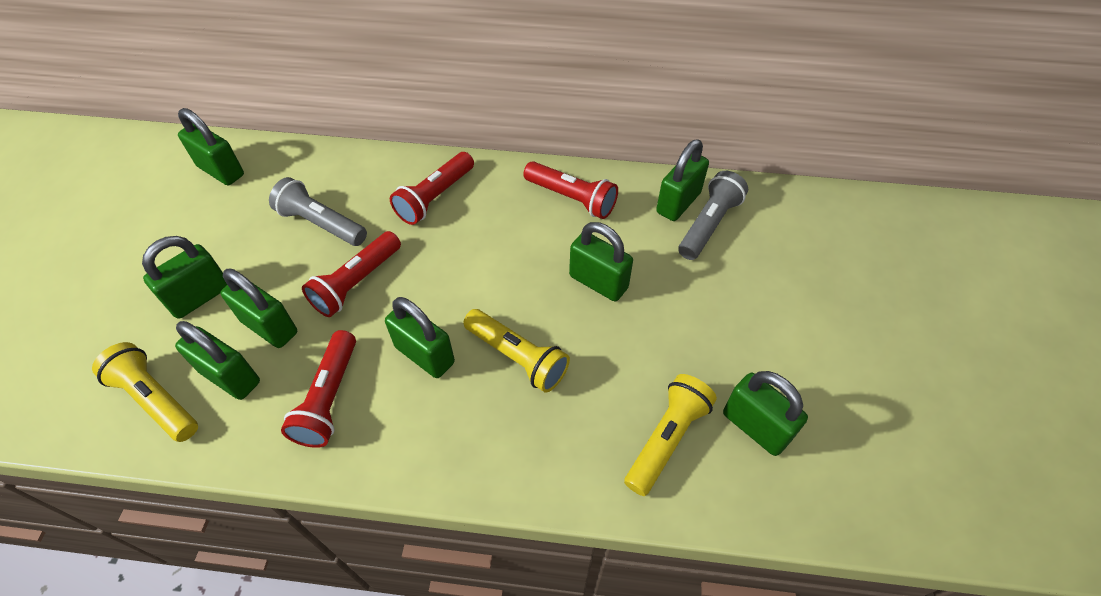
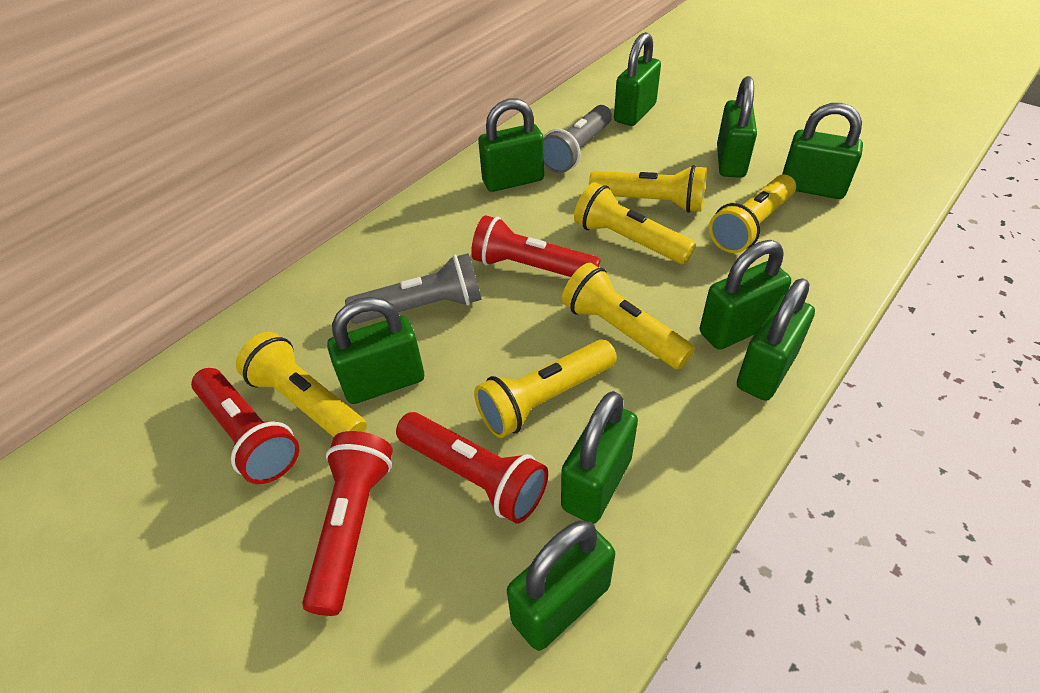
green padlock: 8 -> 9
yellow flashlight: 3 -> 6

